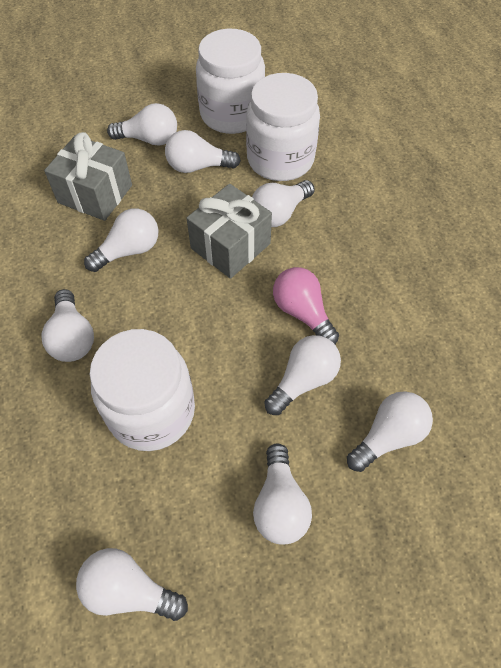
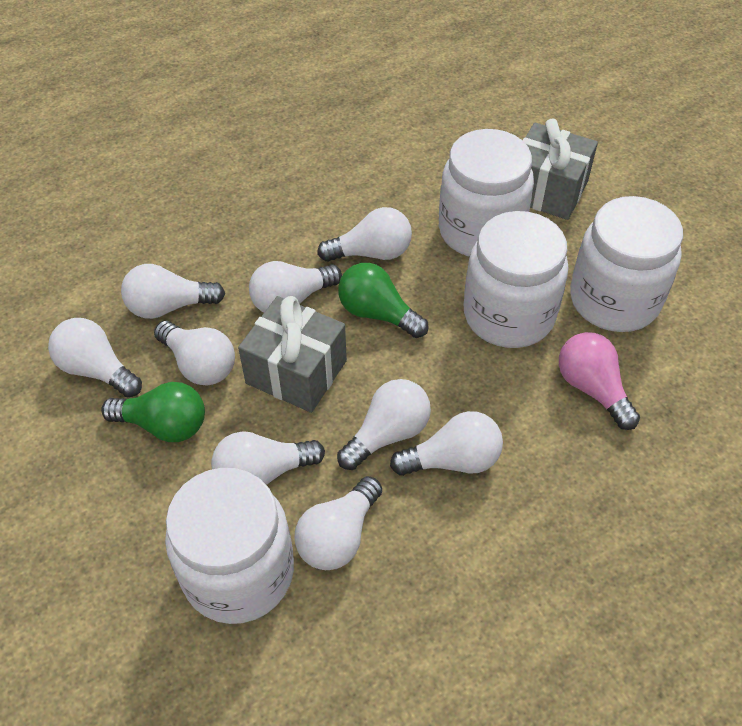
green light bulb: 0 -> 2
white jar: 3 -> 4

